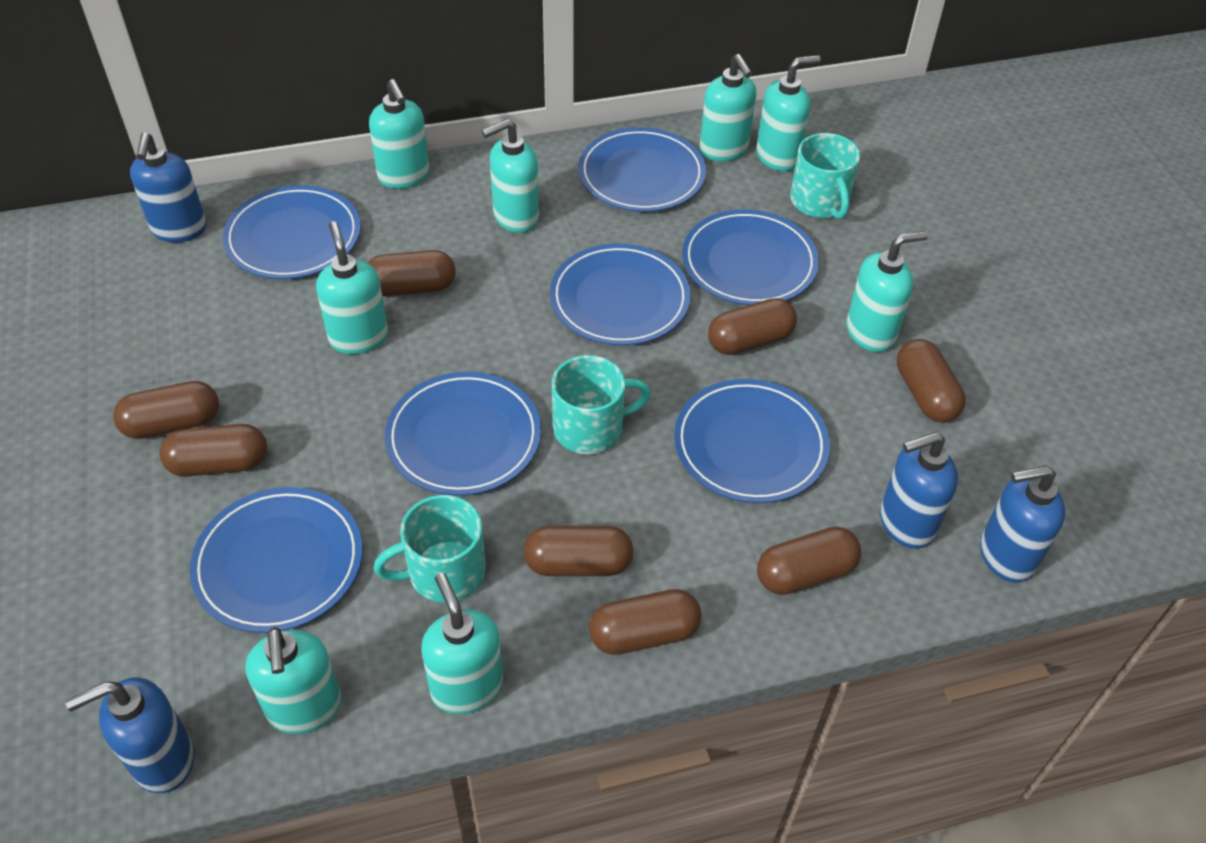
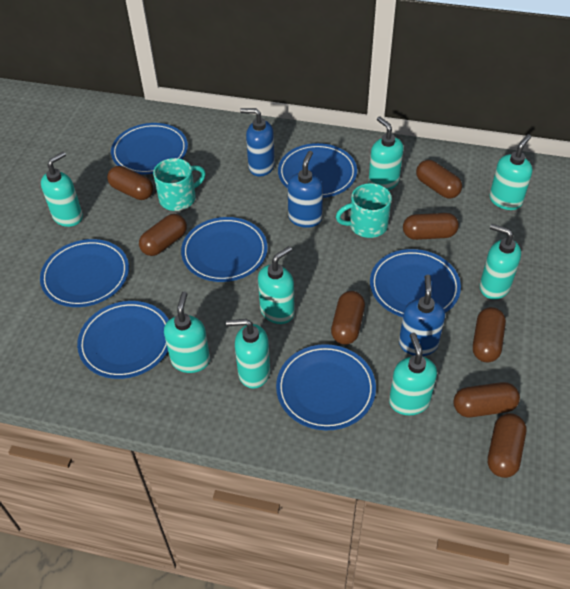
blue soap dispenser: 4 -> 3
turquoise mug: 3 -> 2

